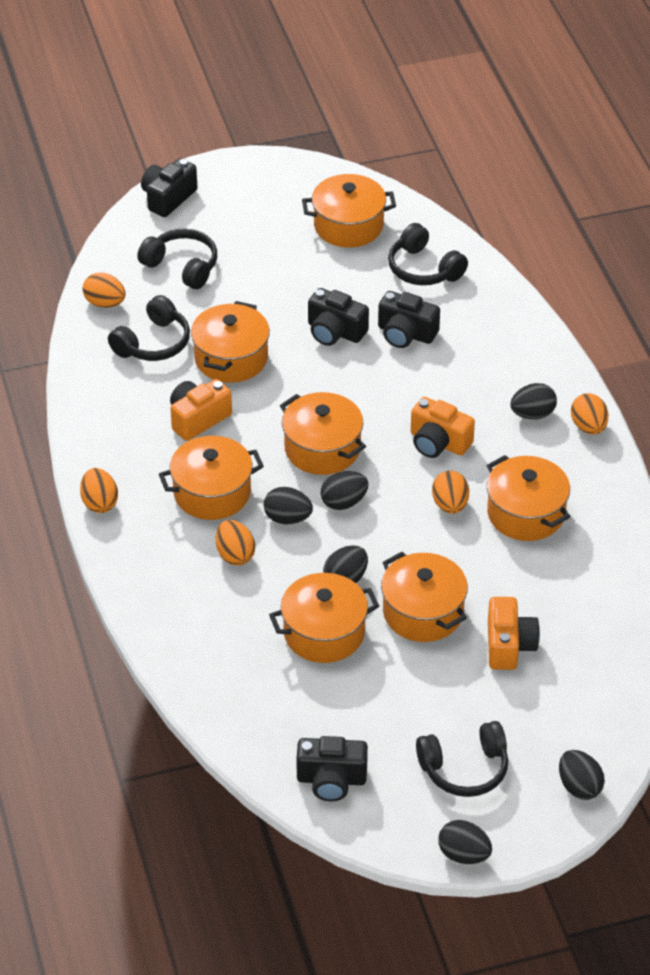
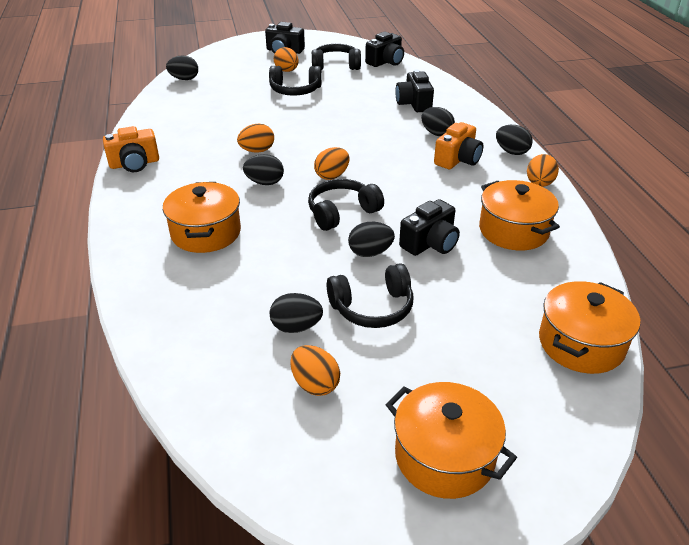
orange camera: 3 -> 2
orange pot: 7 -> 4

